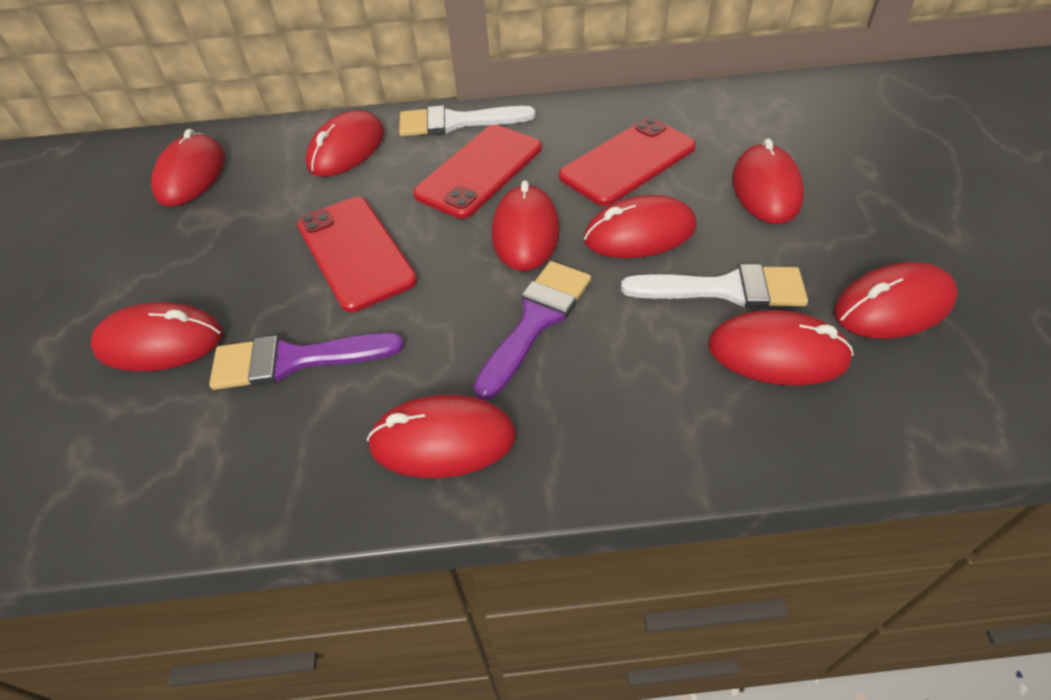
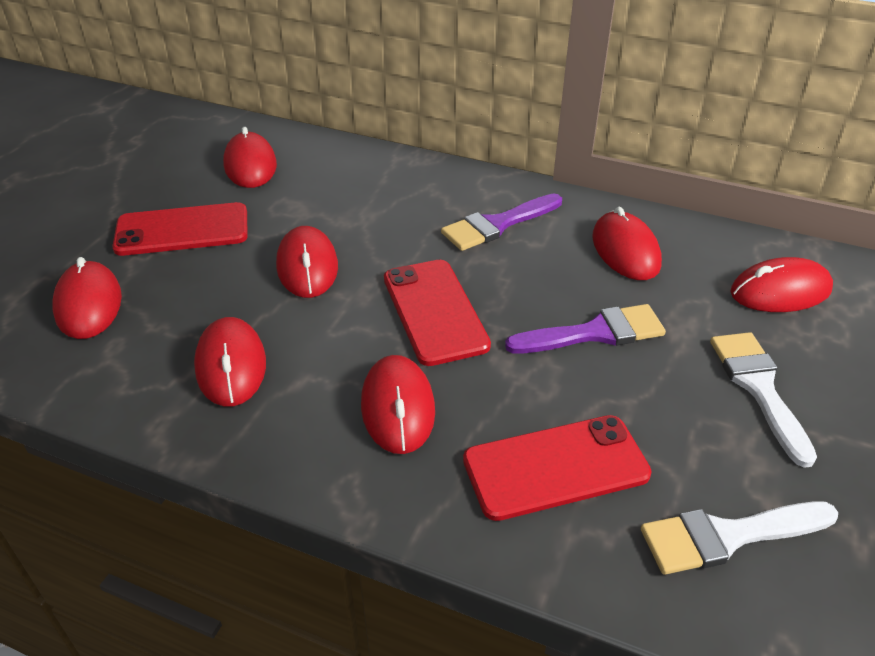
red mouse: 9 -> 7

